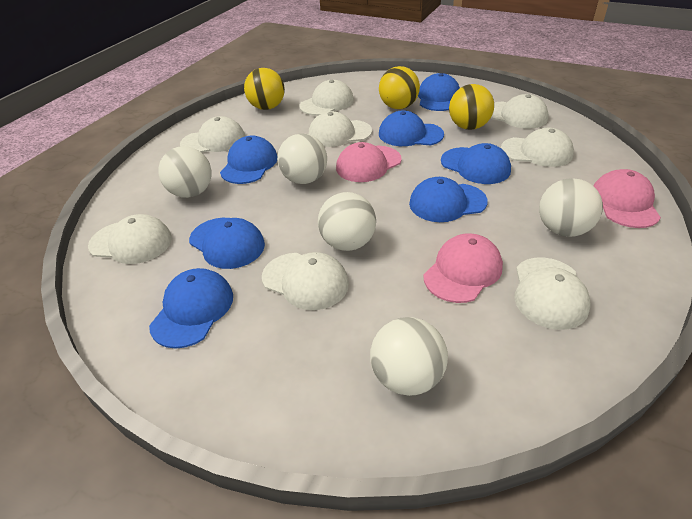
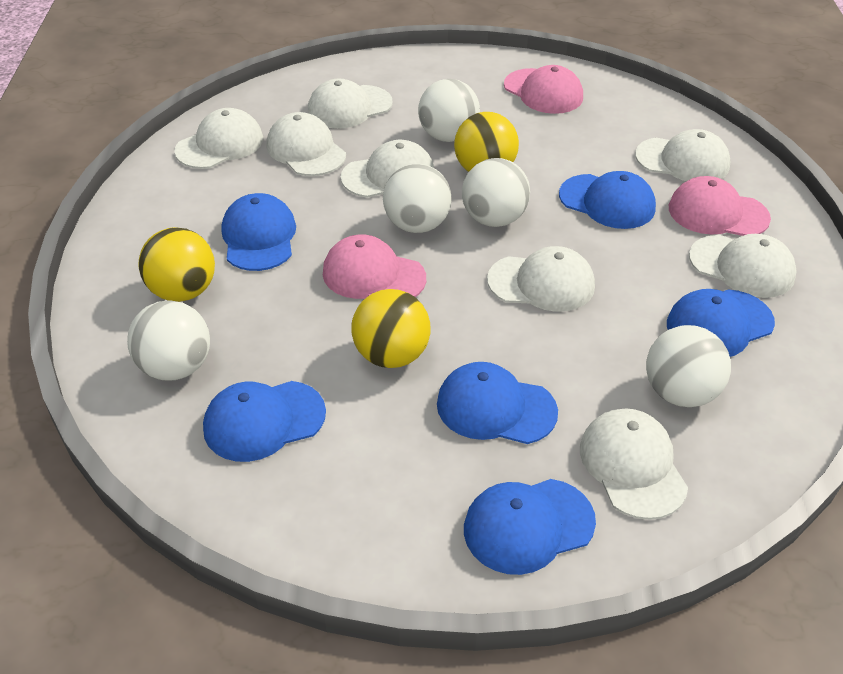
blue cap: 7 -> 6

